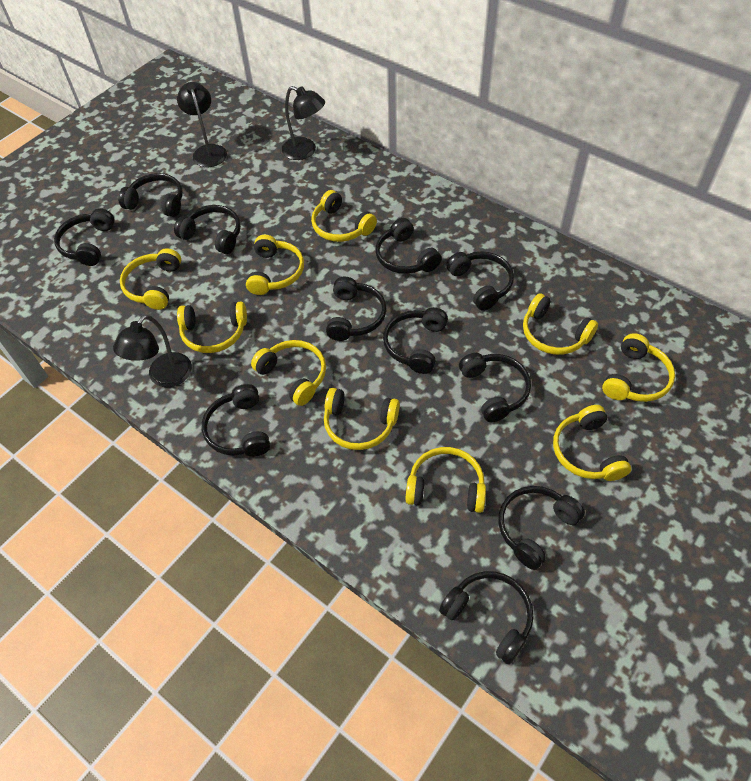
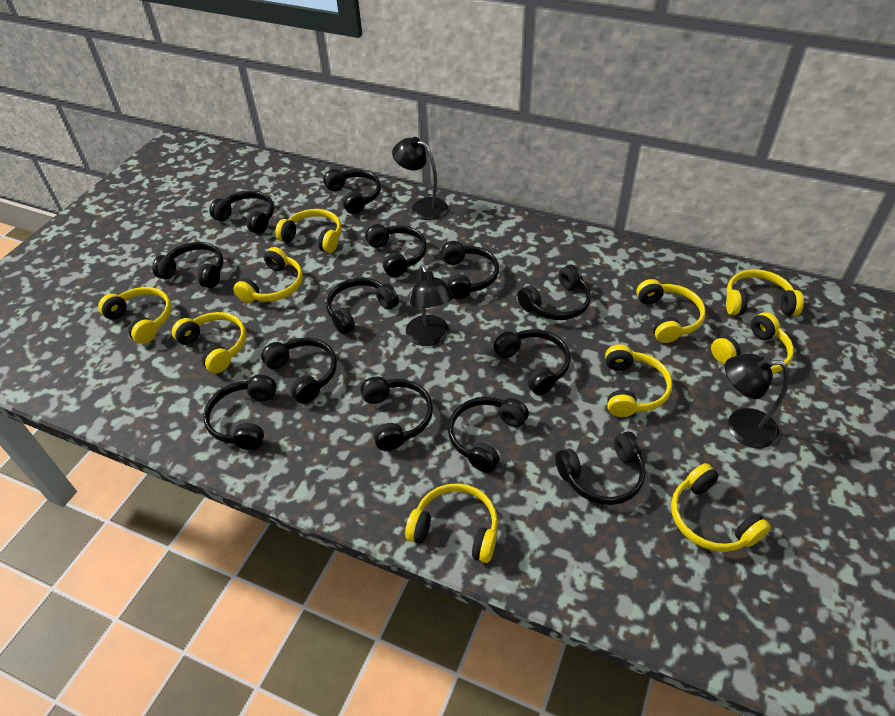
black headphones: 11 -> 13

